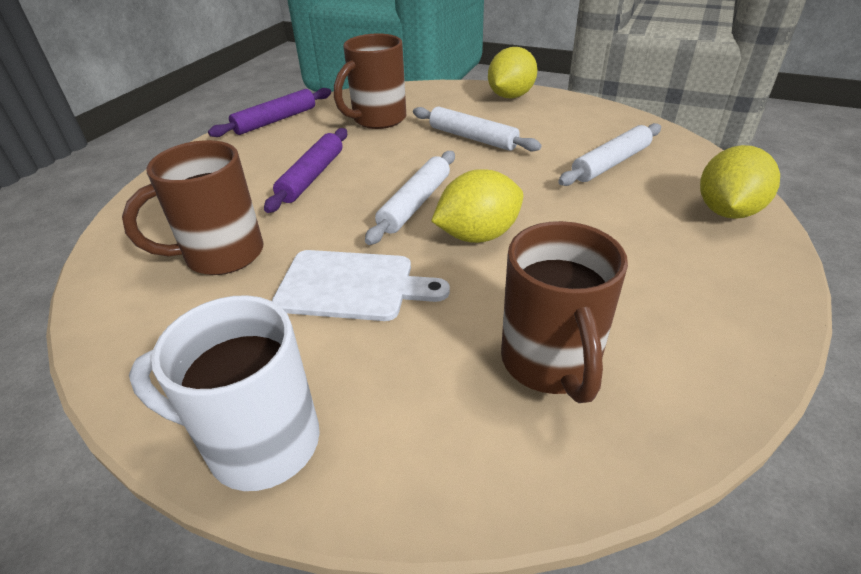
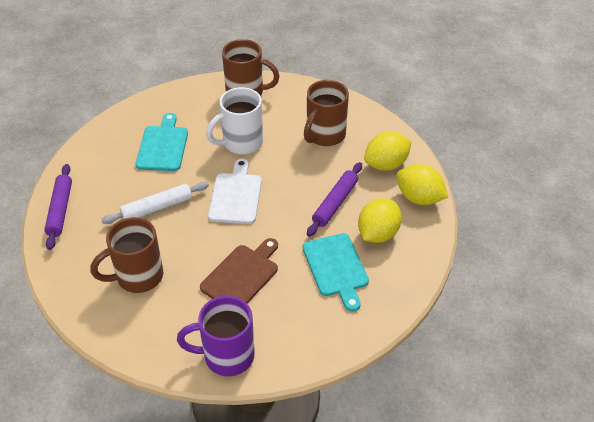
brown cutting board: 0 -> 1
purple mug: 0 -> 1
turquoise cutting board: 0 -> 2
white rolling pin: 3 -> 1

